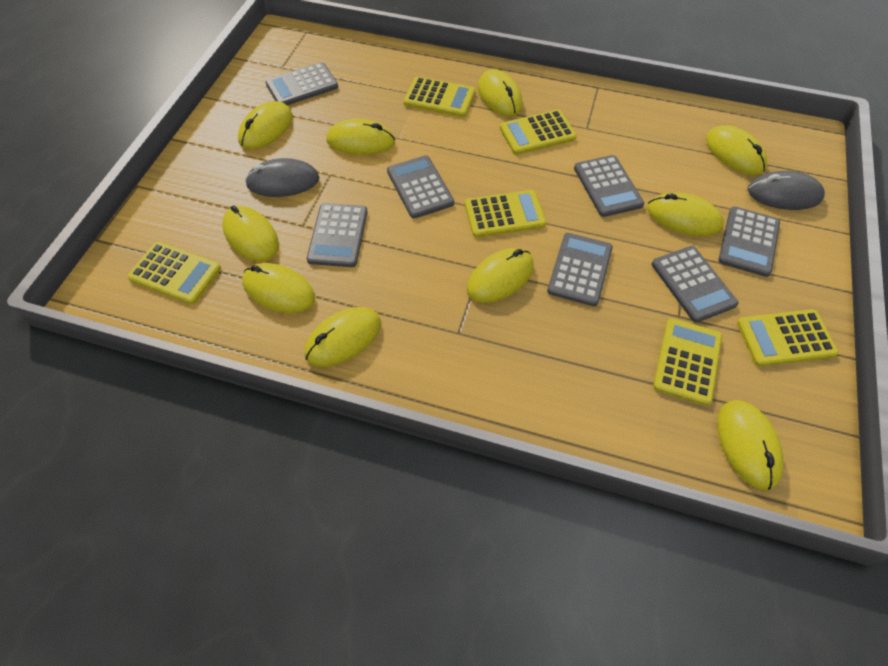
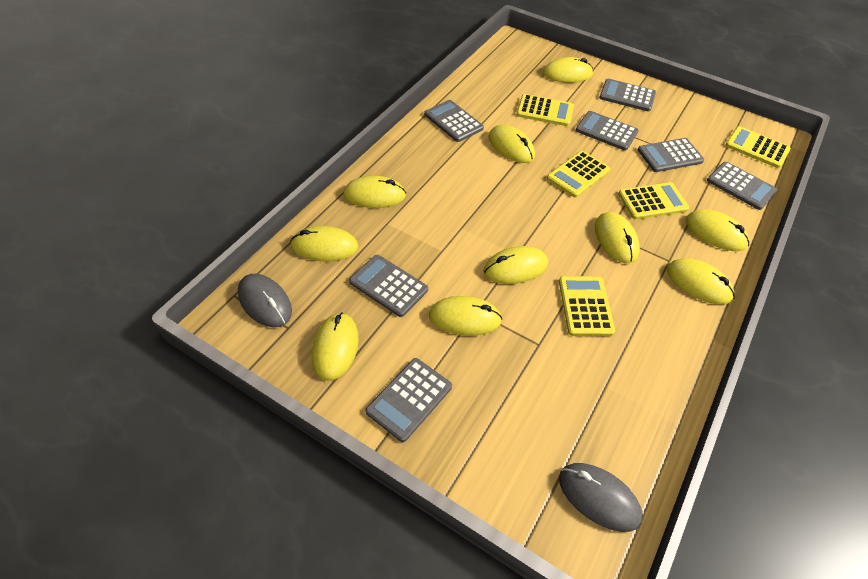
yellow calculator: 6 -> 5

